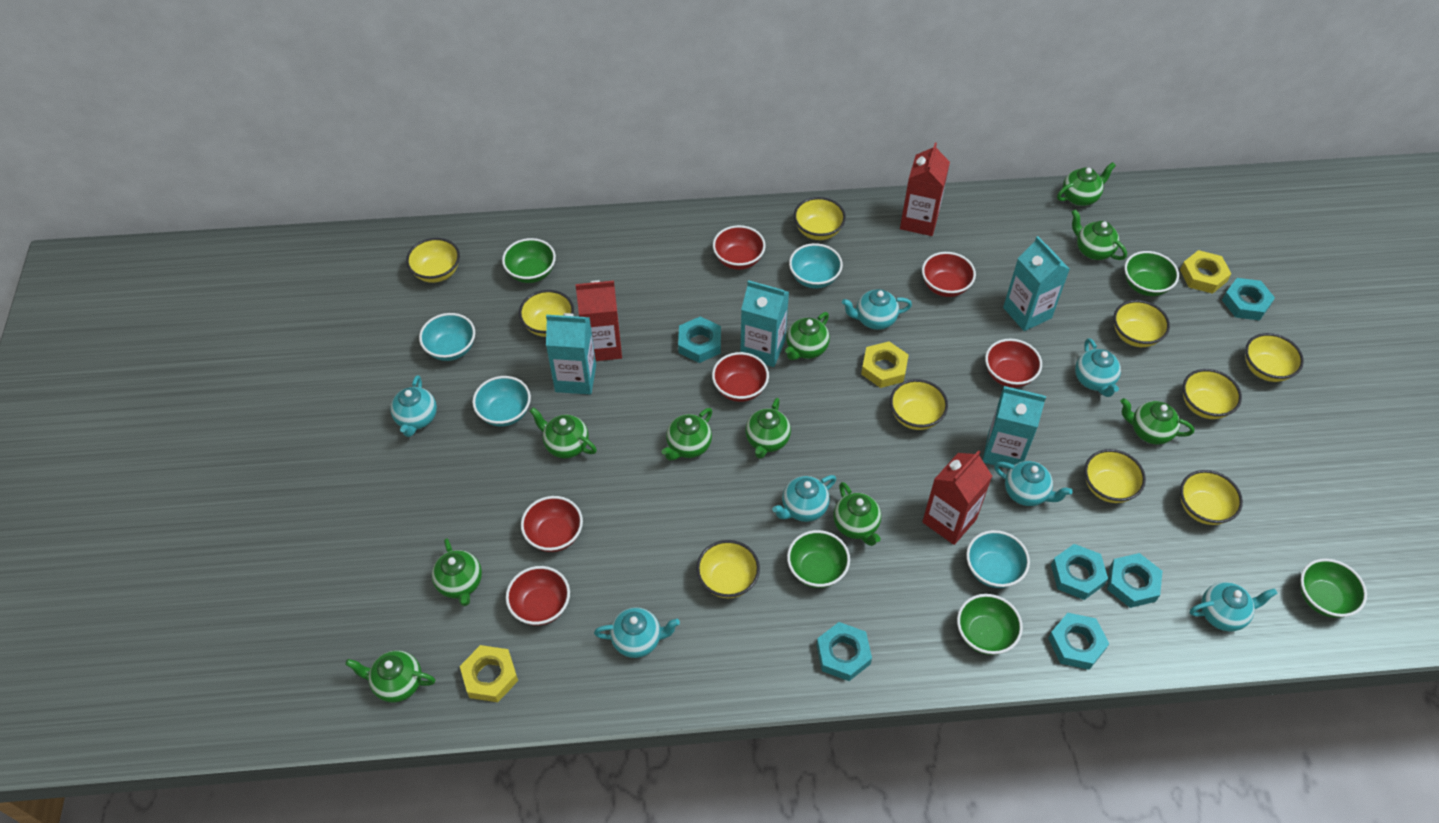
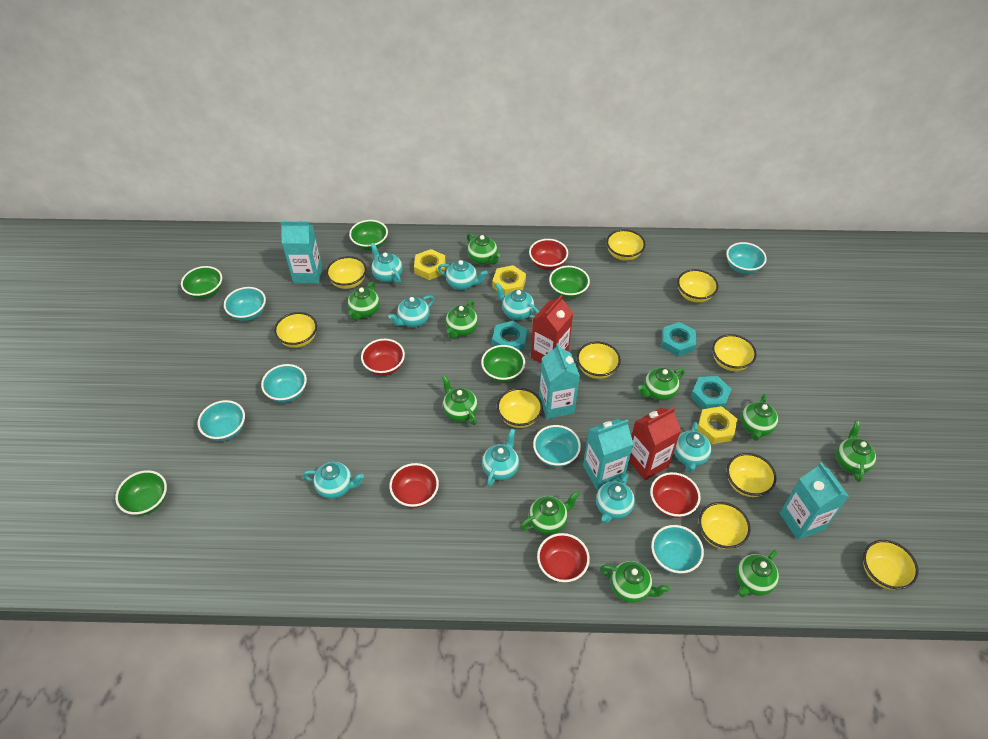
red bowl: 6 -> 5
red carton: 3 -> 2
turquoise bowl: 4 -> 6
turquoise nut: 6 -> 3
turquoise teapot: 7 -> 8

